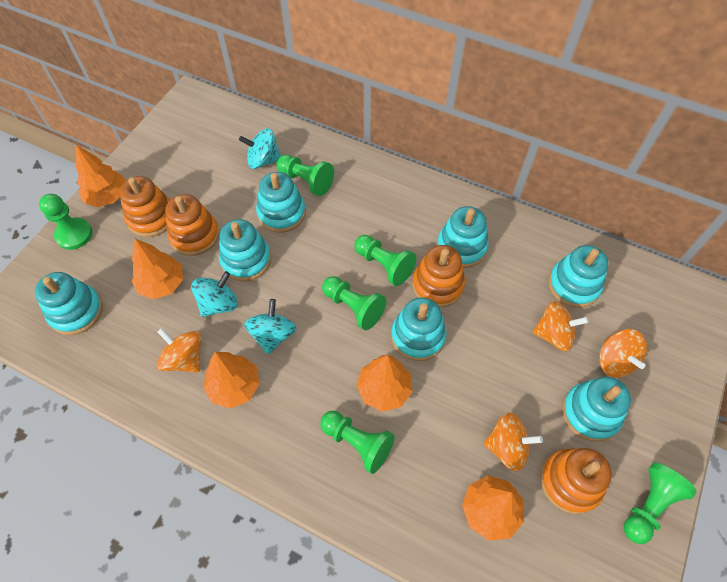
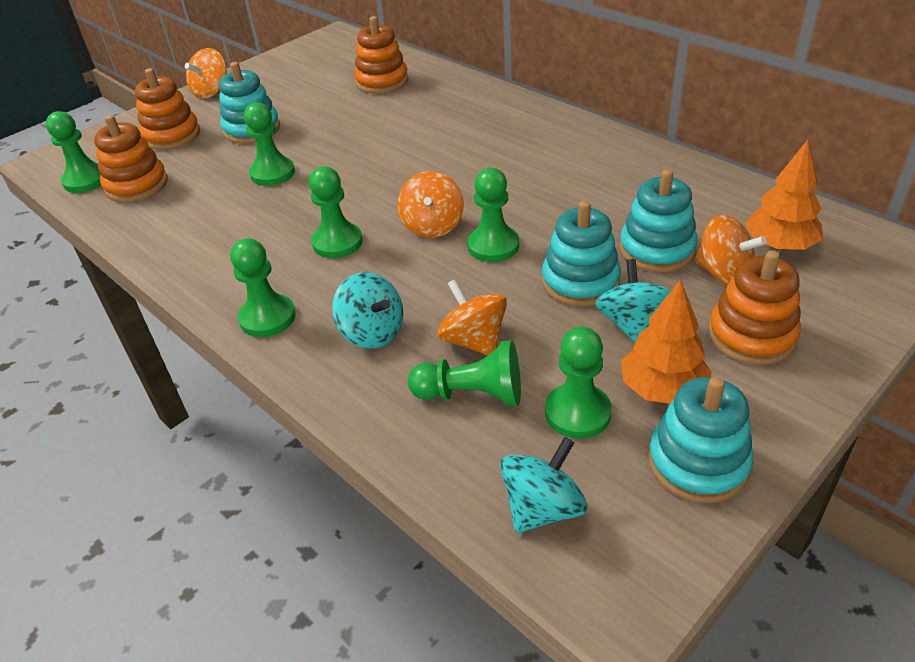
green pawn: 6 -> 7
orange tree: 5 -> 2
turquoise stacking toy: 7 -> 4

